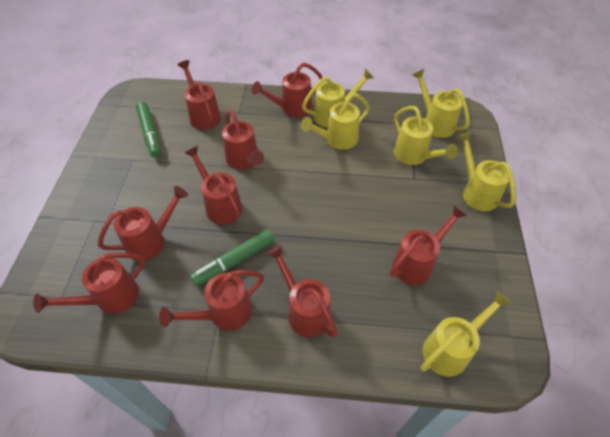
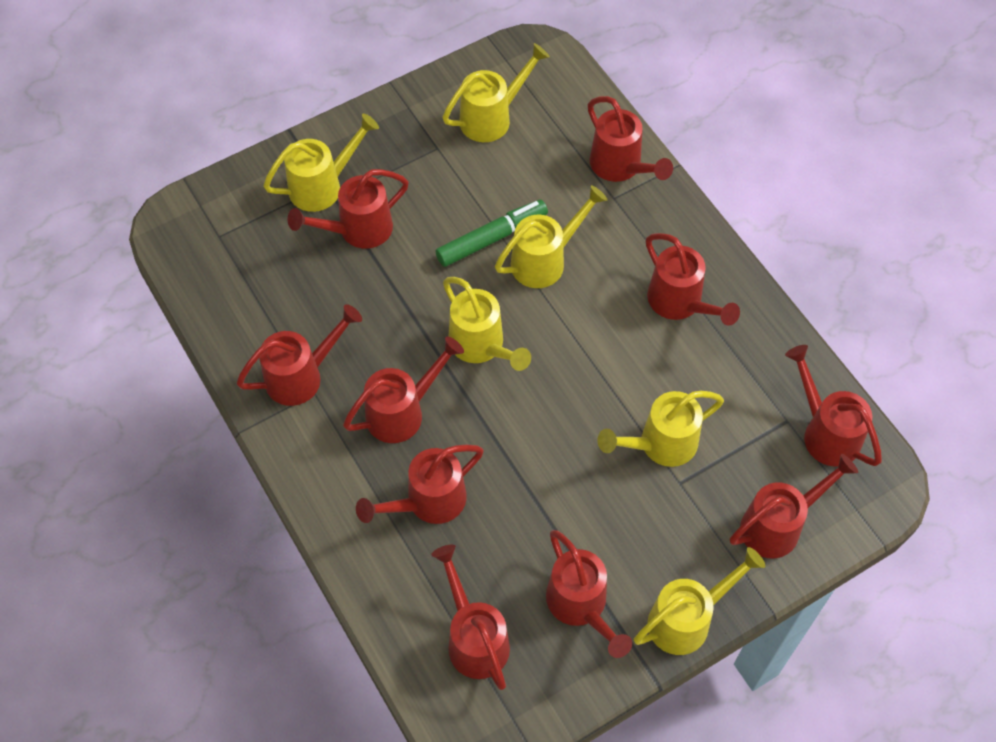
green marker: 2 -> 1
red watering can: 9 -> 10

